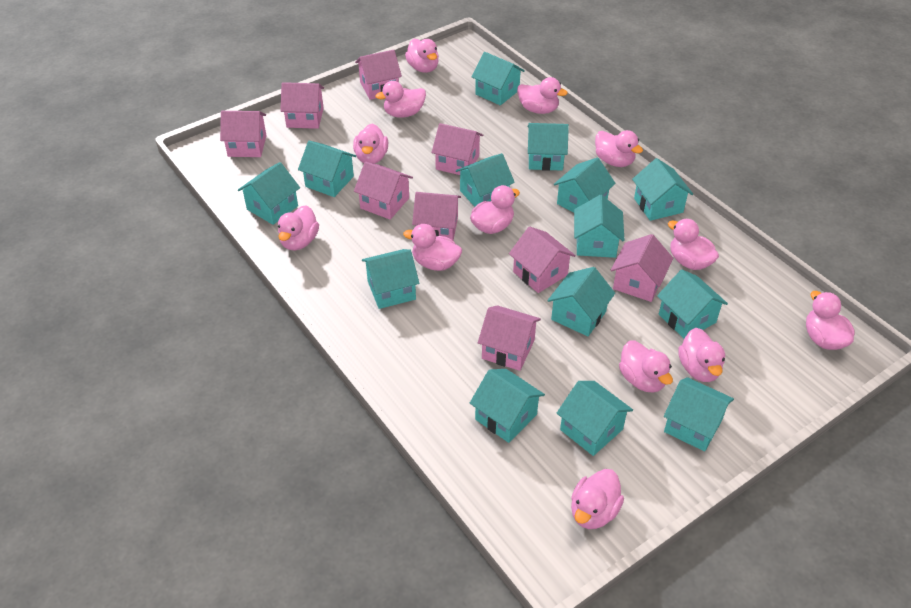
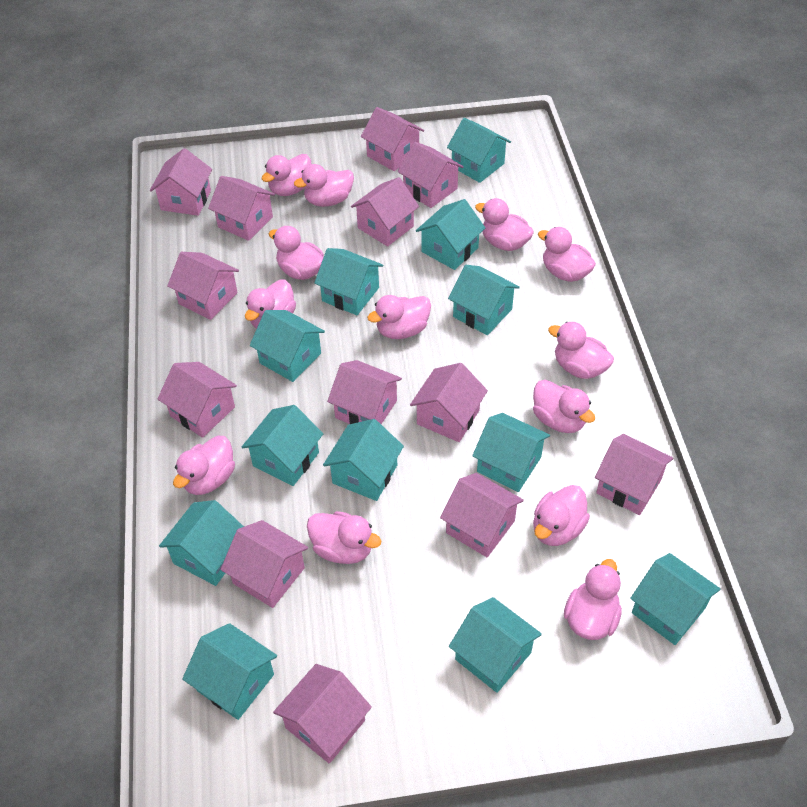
pink house: 9 -> 13
turquoise house: 14 -> 12

